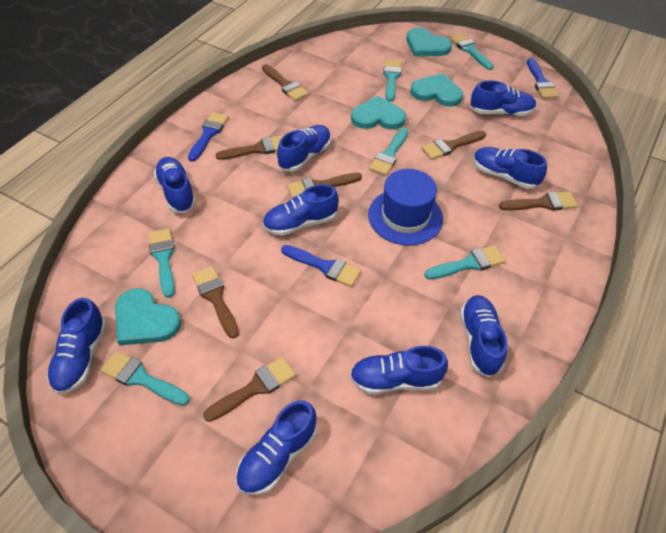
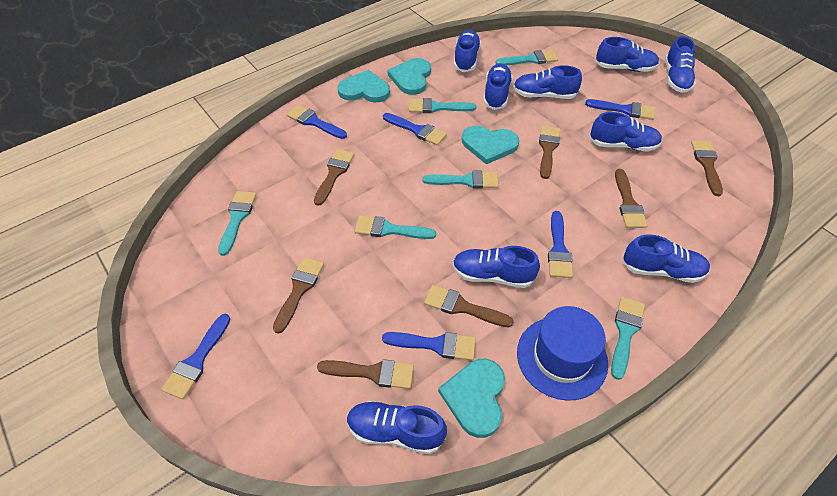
blue brush: 3 -> 6

